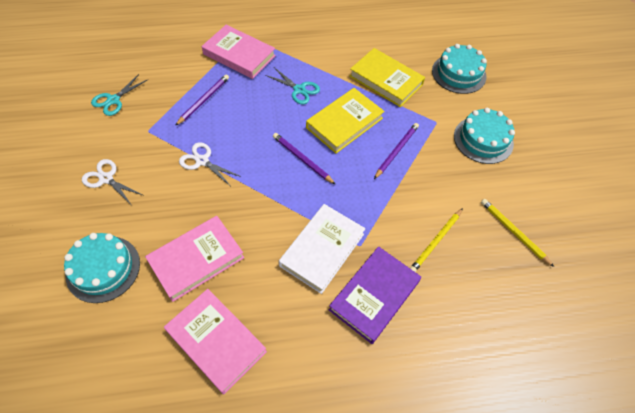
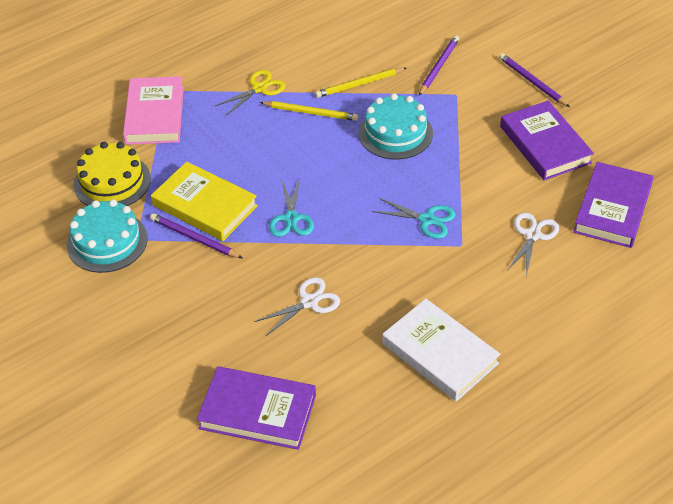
pink book: 3 -> 1
purple book: 1 -> 3
turquoise cake: 3 -> 2
yellow book: 2 -> 1
yellow cake: 0 -> 1
yellow scissors: 0 -> 1

